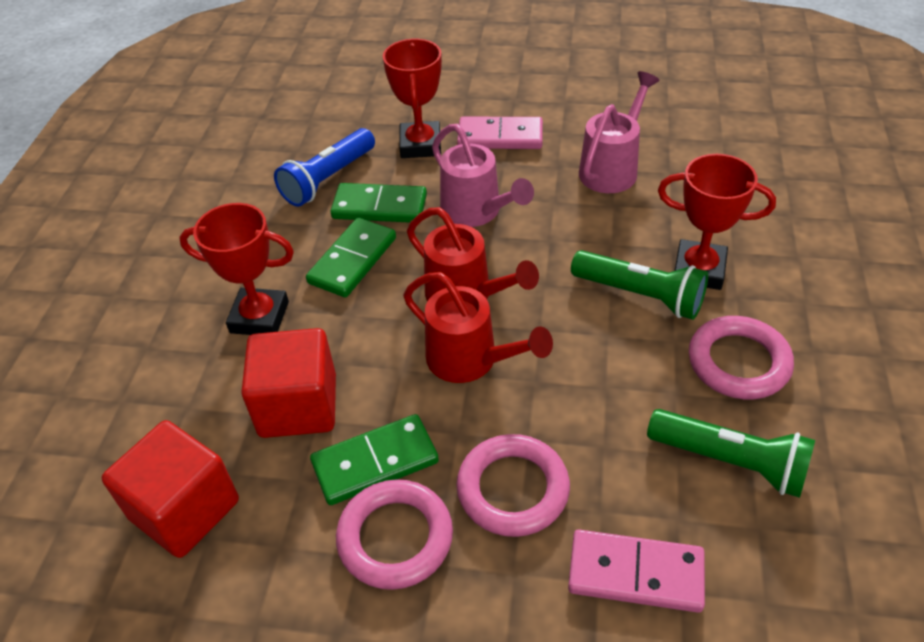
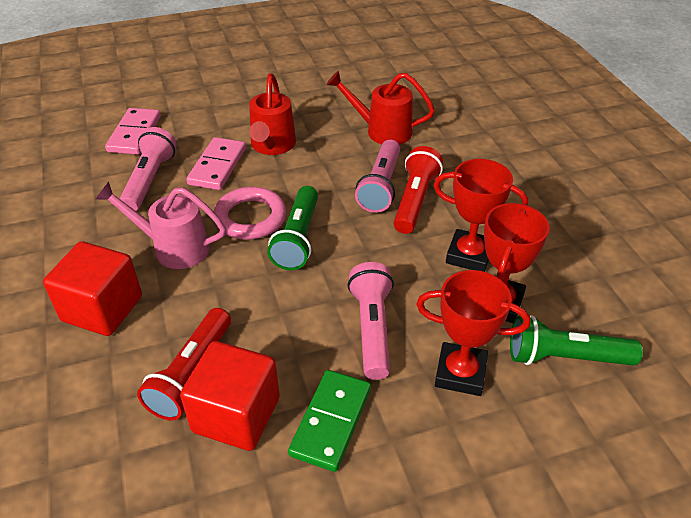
blue flashlight: 1 -> 0
green domino: 3 -> 1
pink flashlight: 0 -> 3
pink ring: 3 -> 1
pink watering can: 2 -> 1
red flashlight: 0 -> 2

